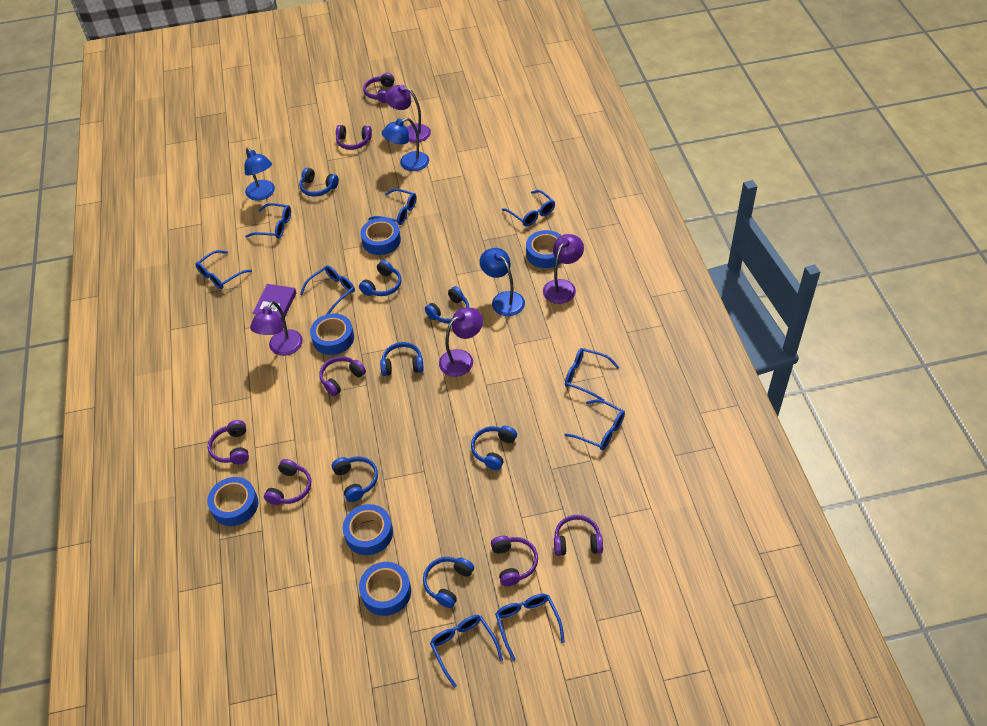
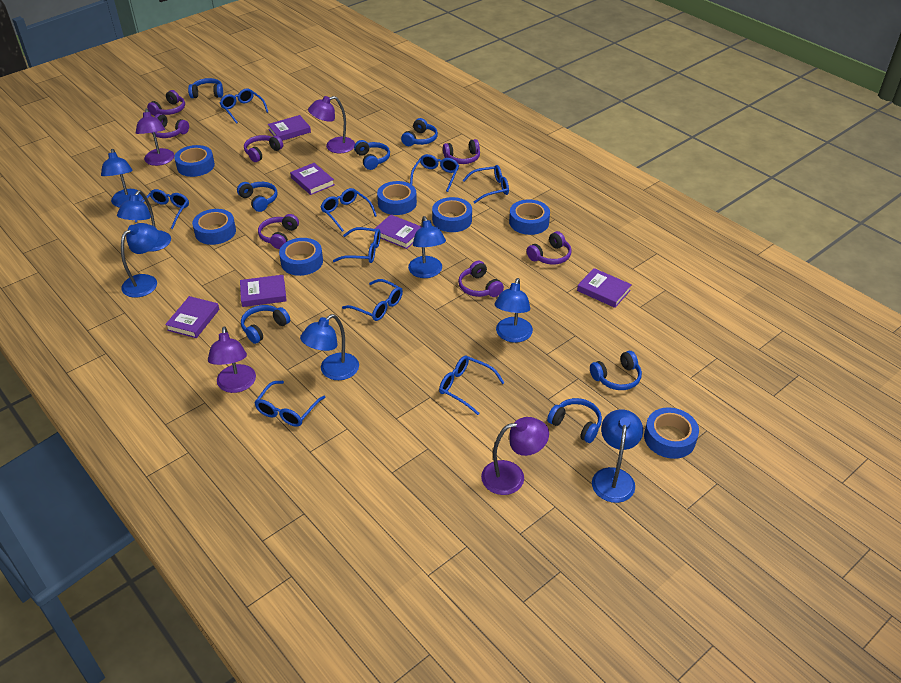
blue lamp: 3 -> 7
blue tape: 6 -> 7
purple book: 1 -> 6

